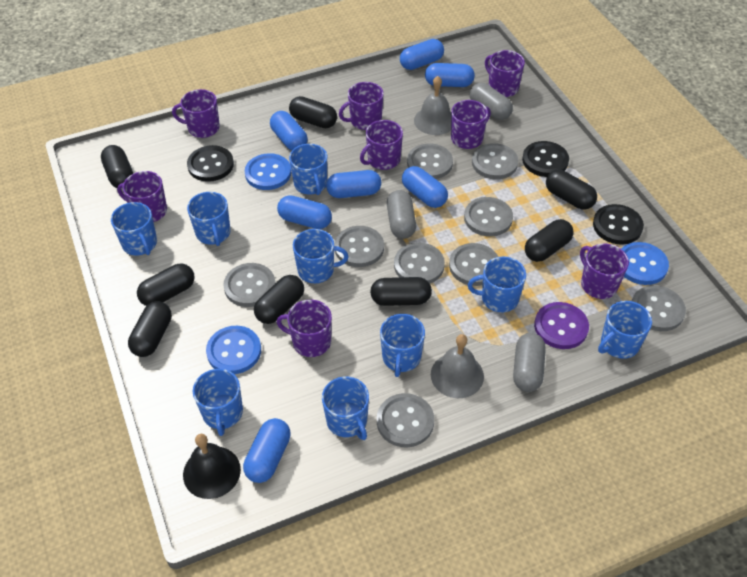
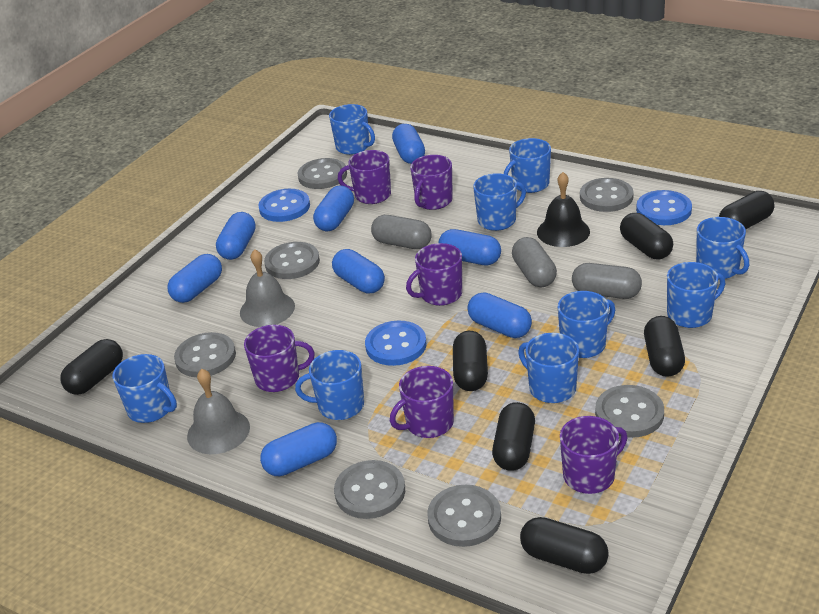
black button: 3 -> 0
black capsule: 8 -> 7
blue capsule: 7 -> 8
grey button: 9 -> 7
purple button: 1 -> 0
purple mug: 8 -> 6

